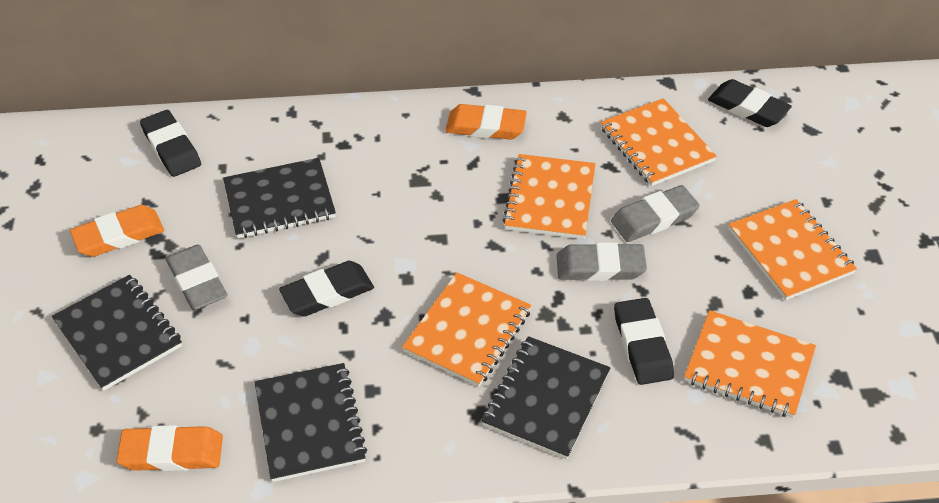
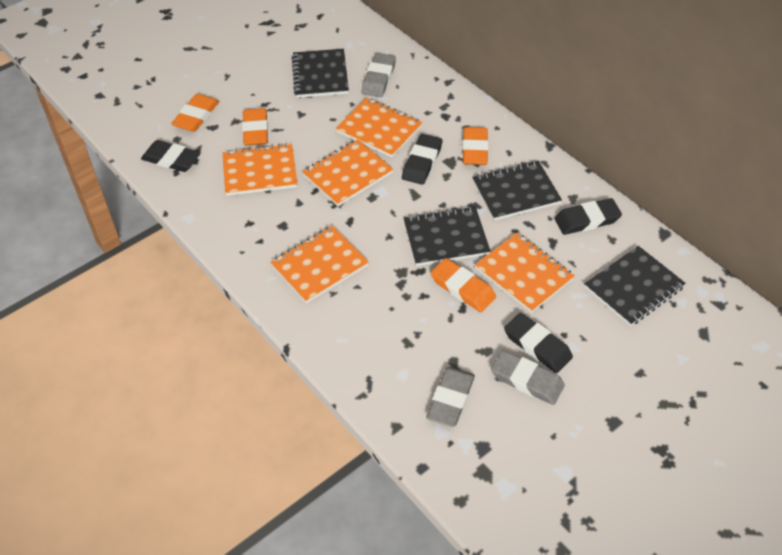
orange eraser: 3 -> 4

